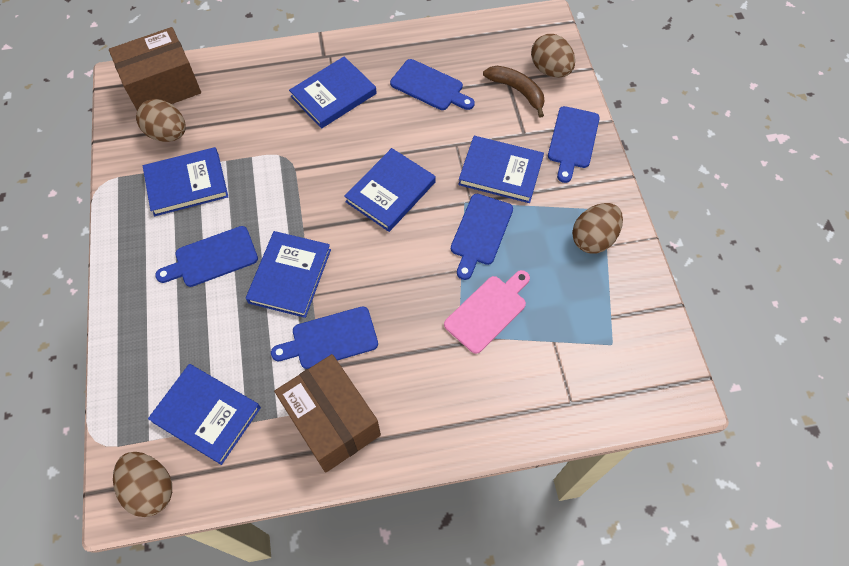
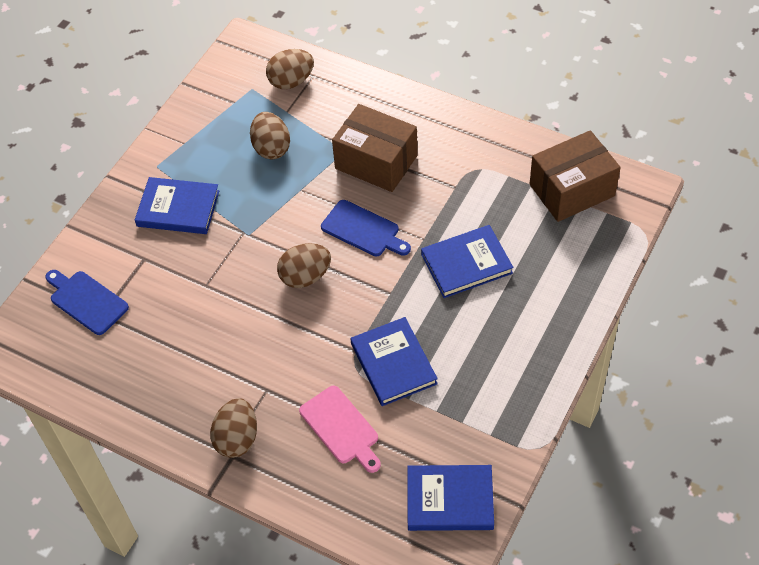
blue book: 6 -> 4
blue cutting board: 5 -> 2
brown banana: 1 -> 0

